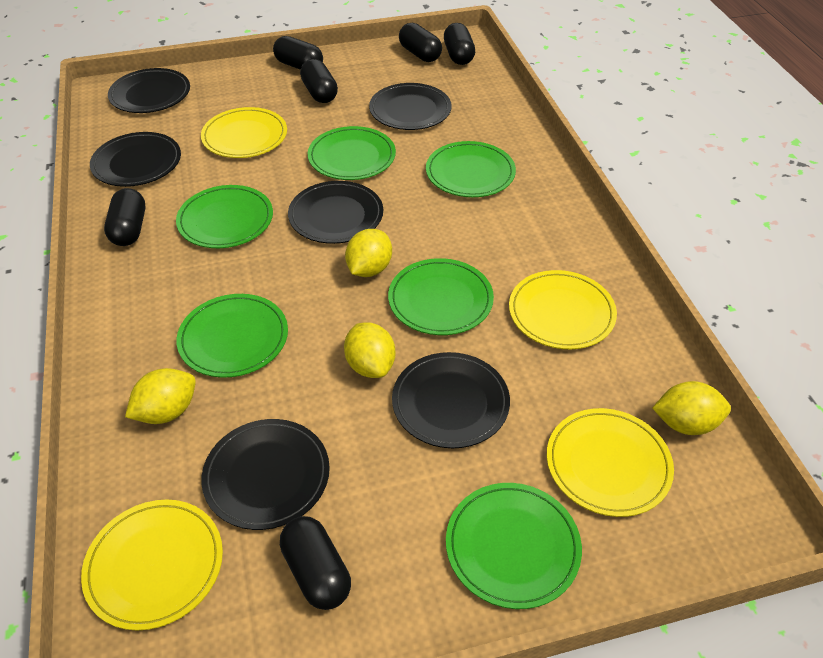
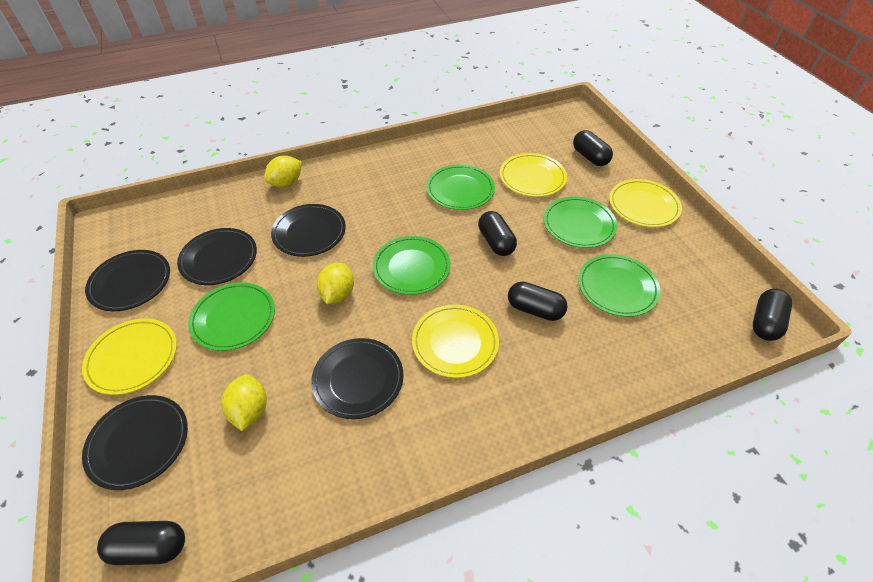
black capsule: 6 -> 5
black plate: 6 -> 5
green plate: 6 -> 5
yellow lemon: 4 -> 3

